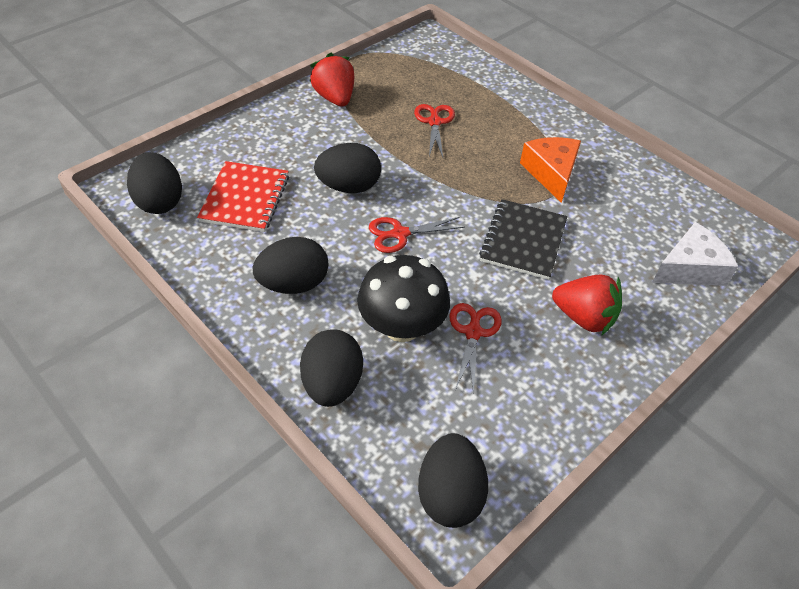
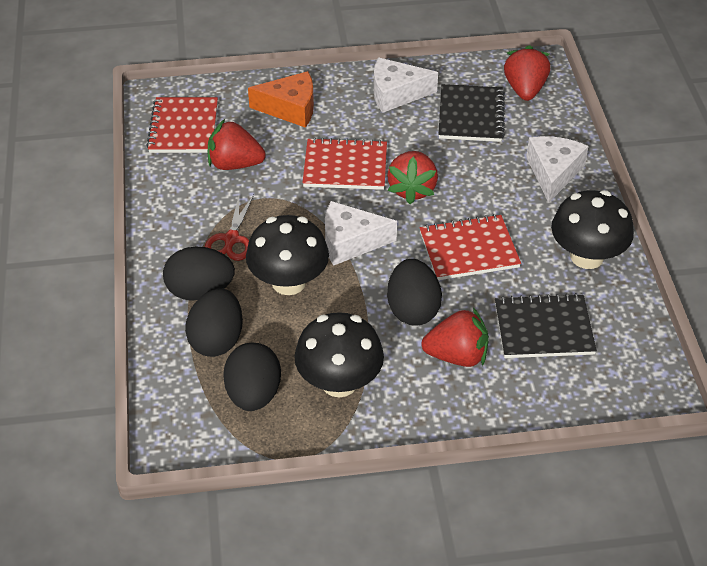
black egg: 5 -> 4
black mushroom: 1 -> 3
black notebook: 1 -> 2
red notebook: 1 -> 3
red scissors: 3 -> 1
red strawberry: 2 -> 4
white cheese: 1 -> 3

